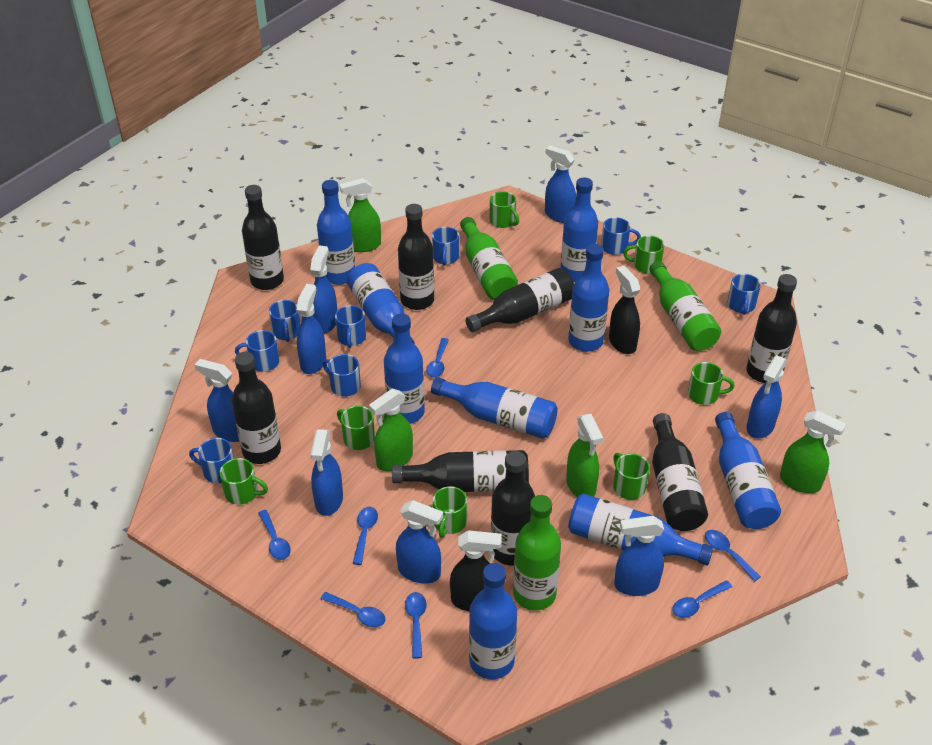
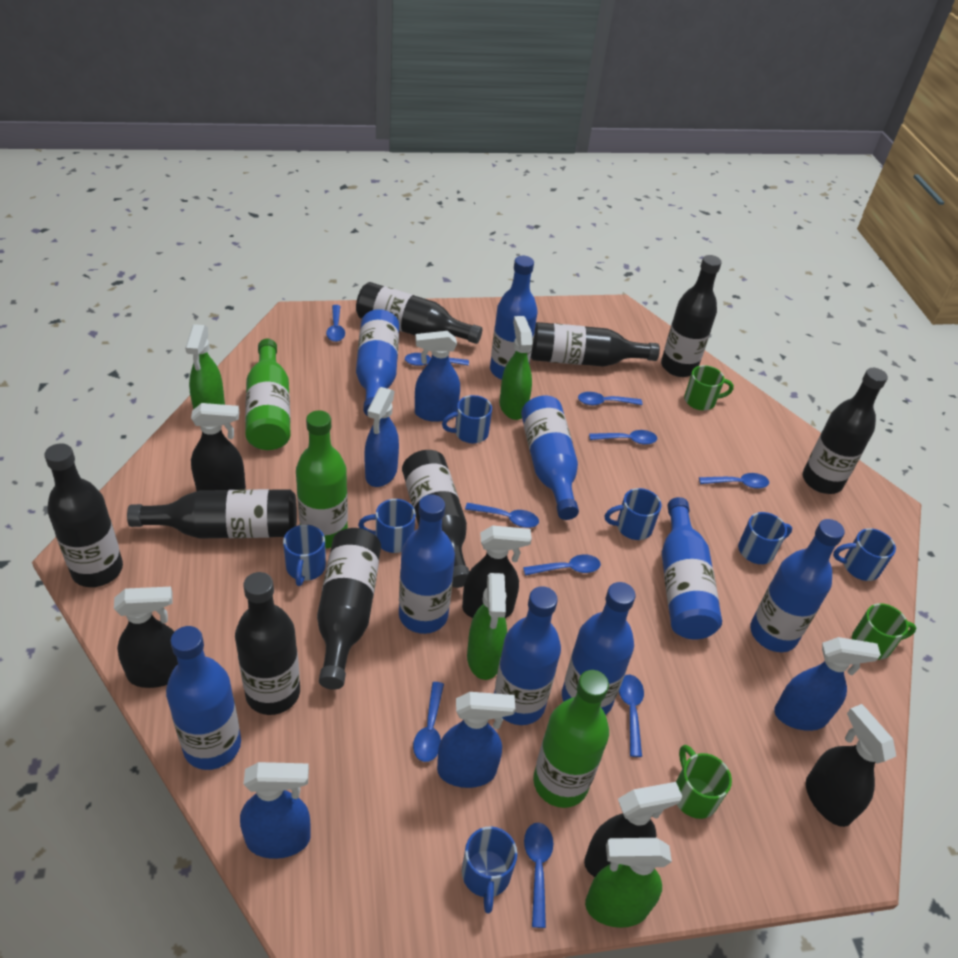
black bottle: 8 -> 9
black spray bottle: 2 -> 5
blue mug: 8 -> 7
blue spoon: 7 -> 10
blue spray bottle: 8 -> 5
green mug: 7 -> 3

